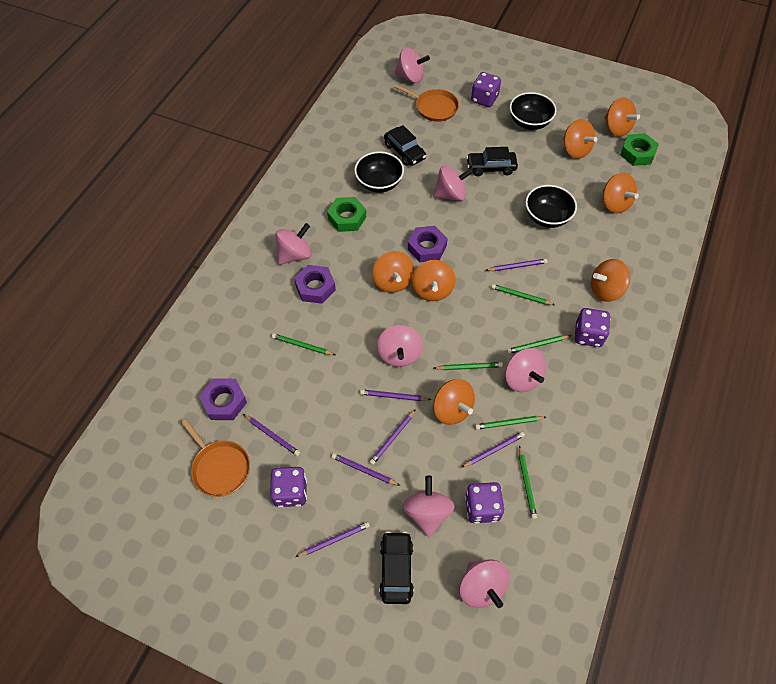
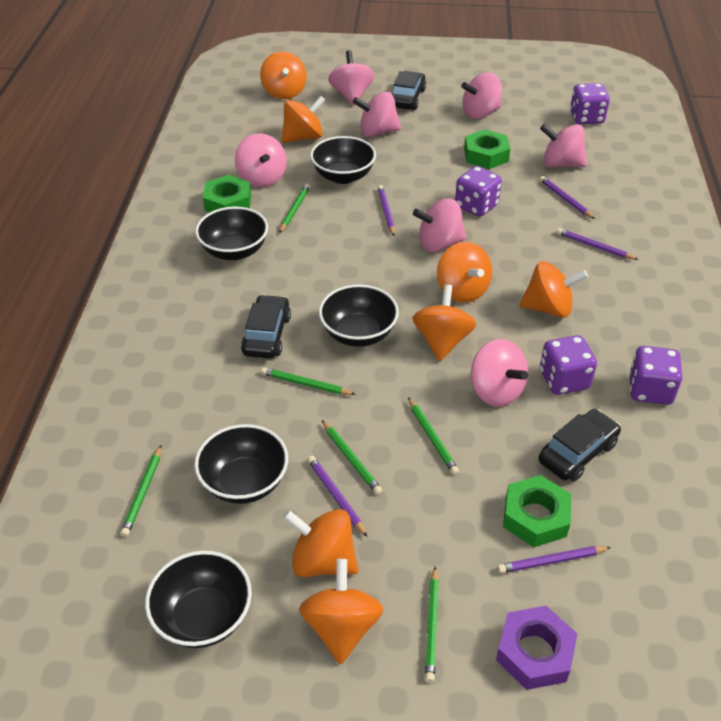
black bowl: 3 -> 5
green nut: 2 -> 3
orange pan: 2 -> 0
purple nut: 3 -> 1
purple pencil: 7 -> 5

